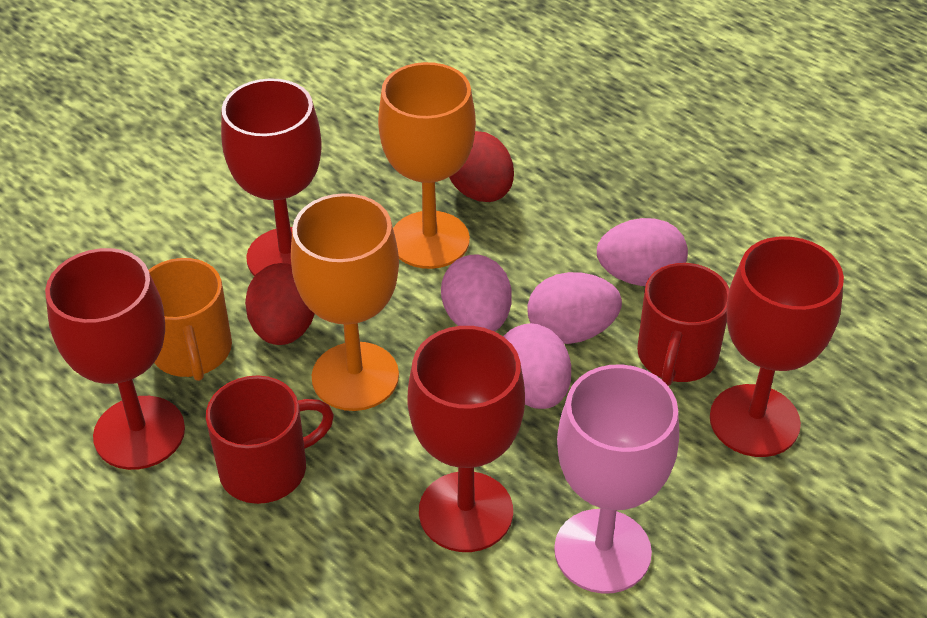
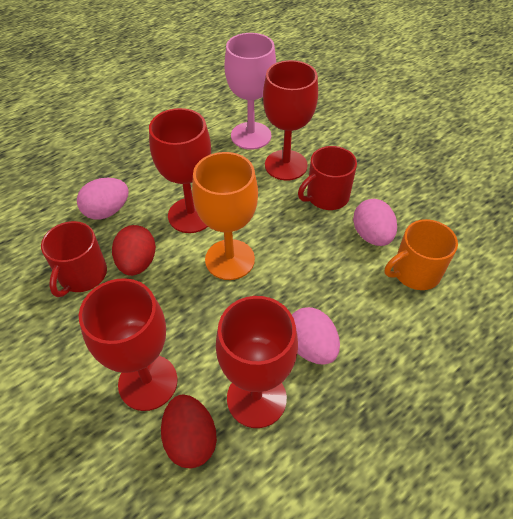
orange goblet: 2 -> 1
pink egg: 4 -> 3

